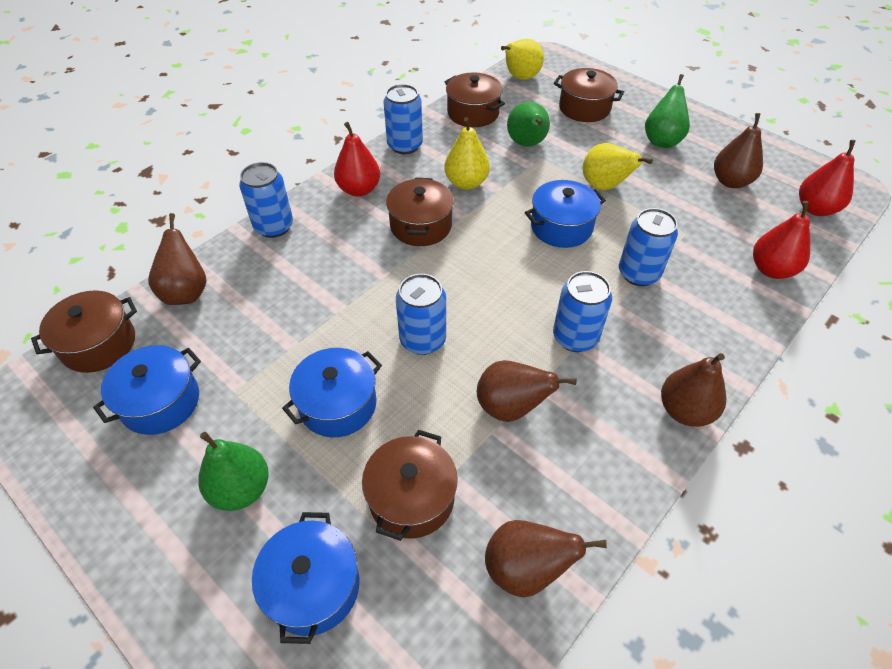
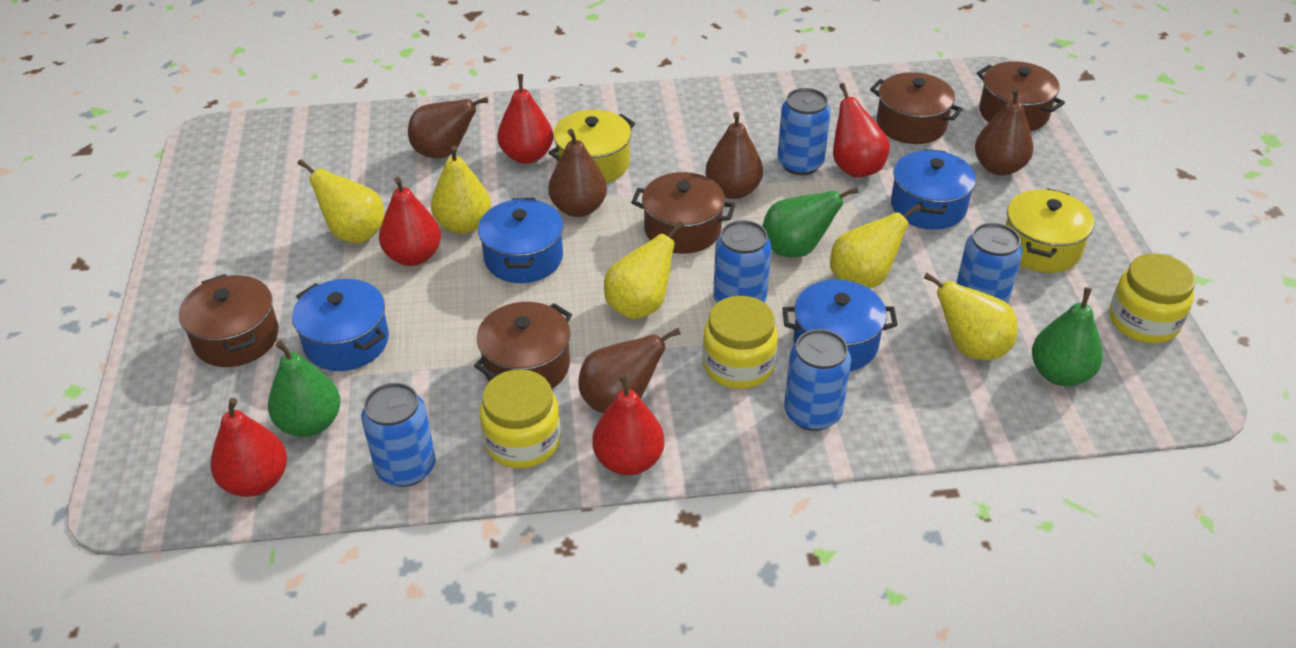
red pear: 3 -> 5
yellow jar: 0 -> 3
yellow pear: 3 -> 5
yellow pot: 0 -> 2

